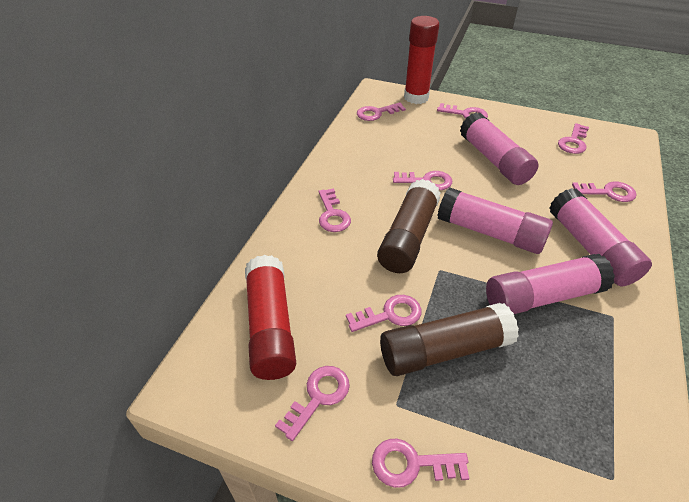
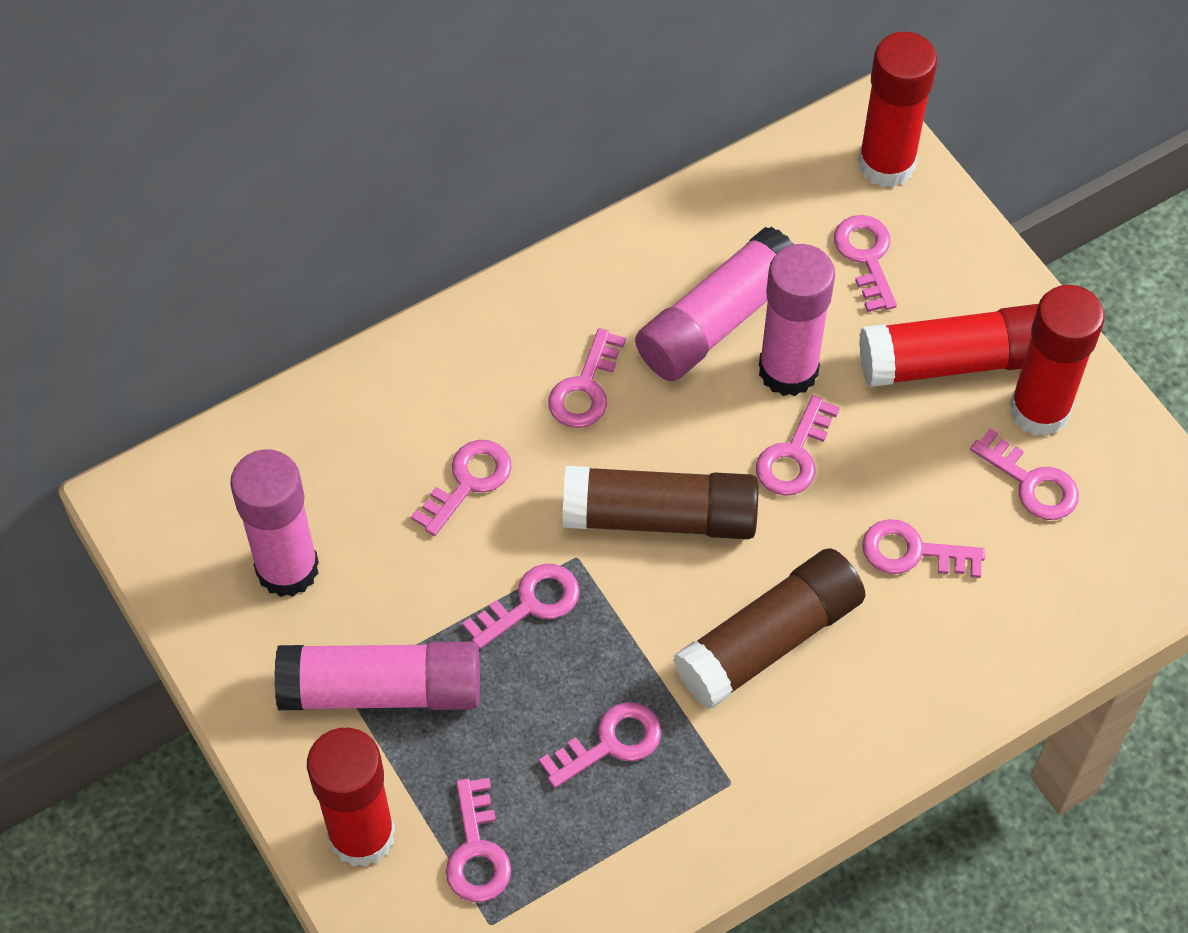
red glue stick: 2 -> 4

